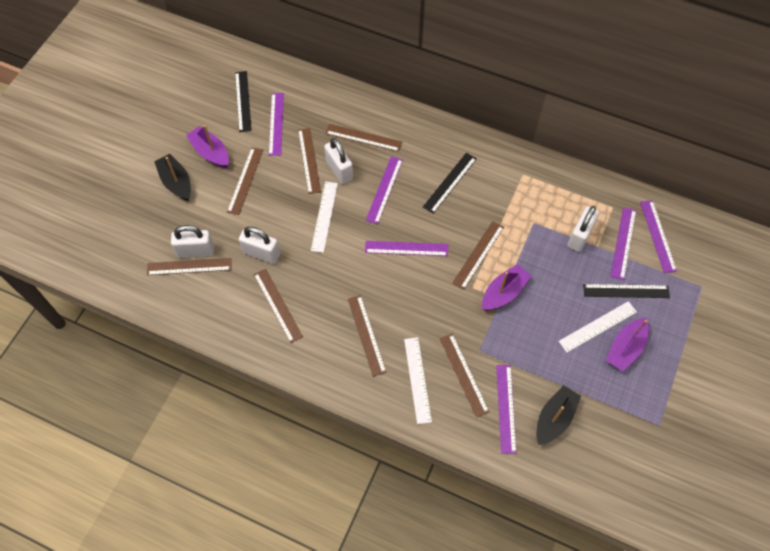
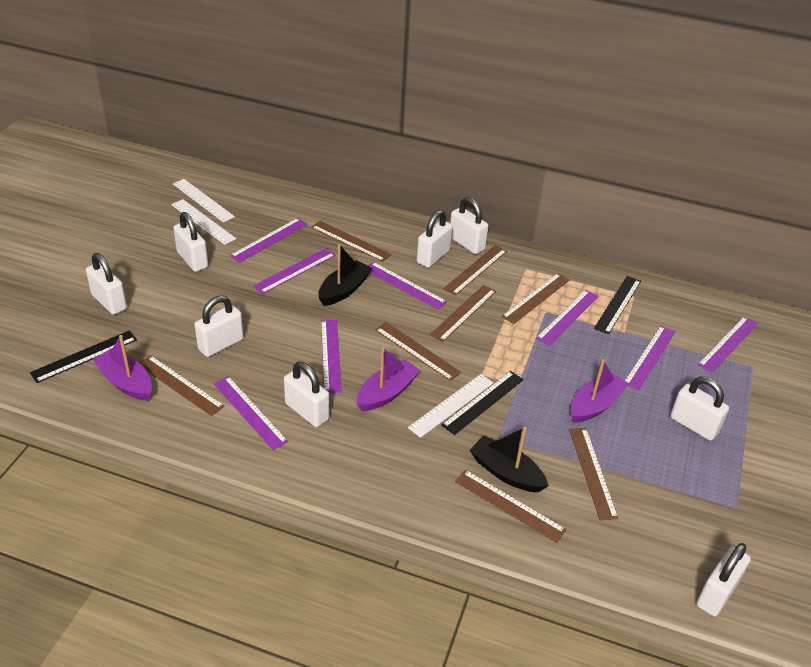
purple ruler: 6 -> 8
white padlock: 4 -> 8

